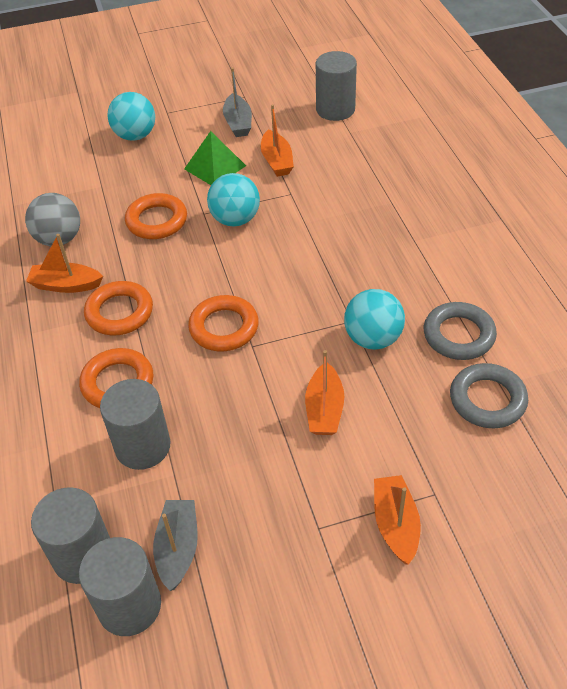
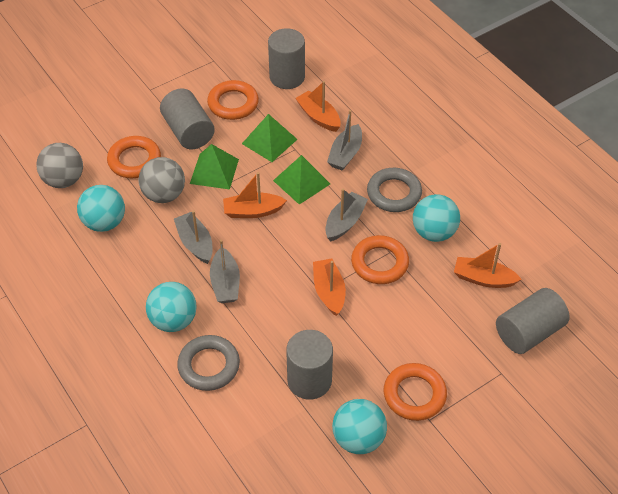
green pyramid: 1 -> 3
grey ball: 1 -> 2
grey boat: 2 -> 4
turquoise ball: 3 -> 4

